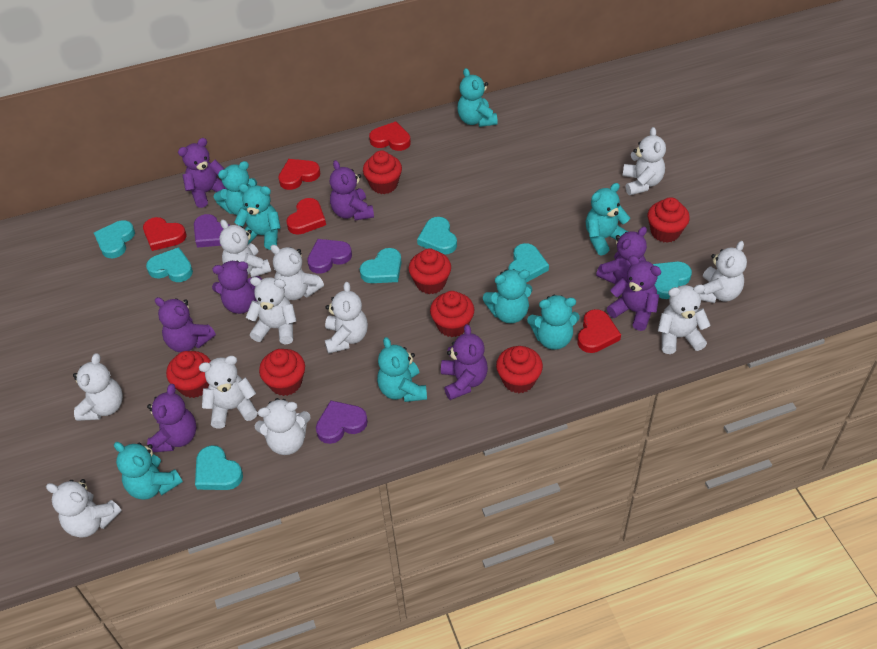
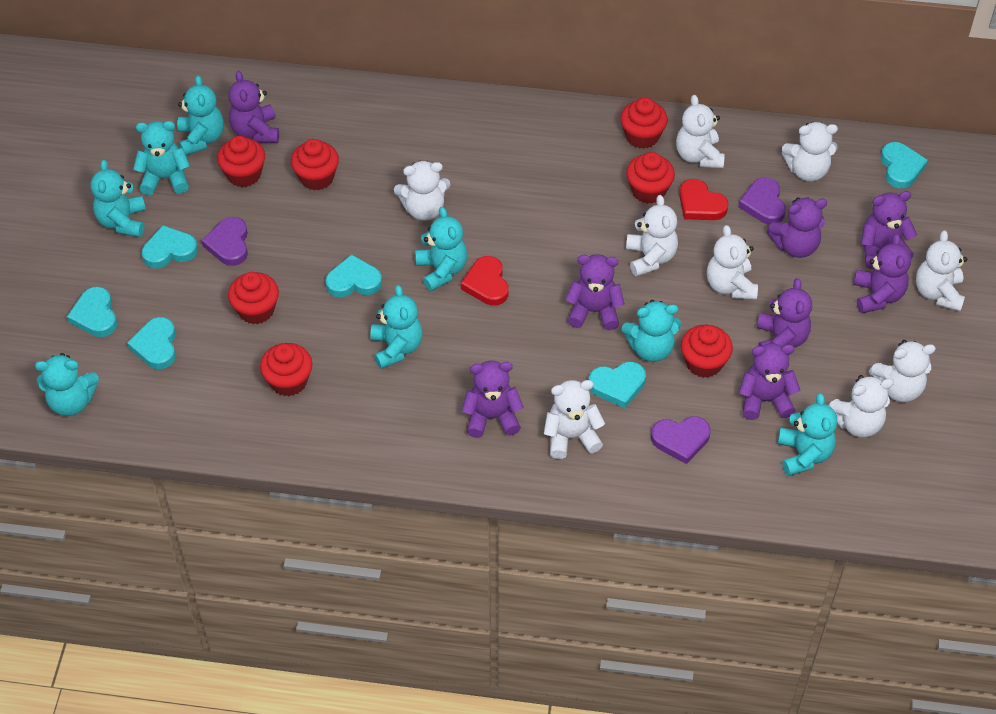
red heart: 5 -> 2
turquoise heart: 7 -> 6
white teddy bear: 11 -> 9

